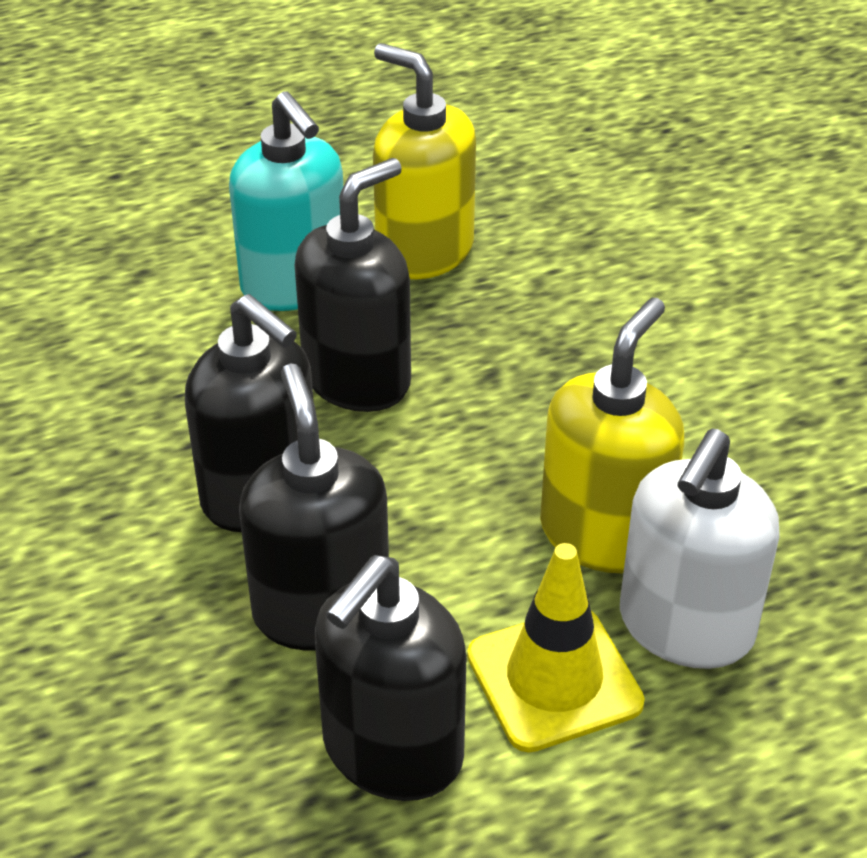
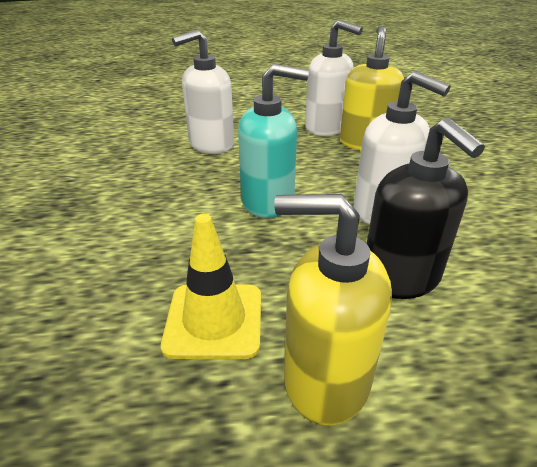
black soap dispenser: 4 -> 1
white soap dispenser: 1 -> 3

